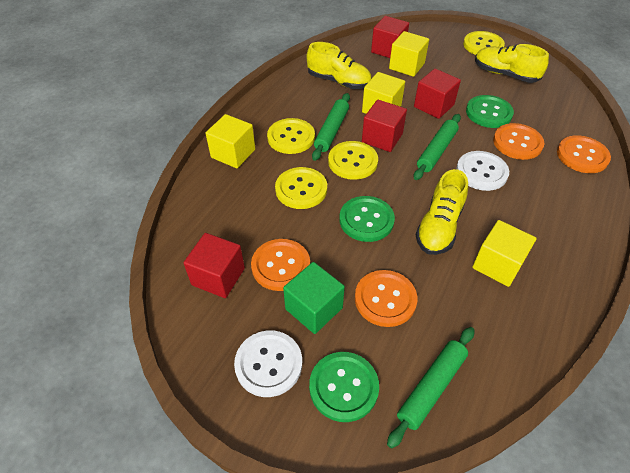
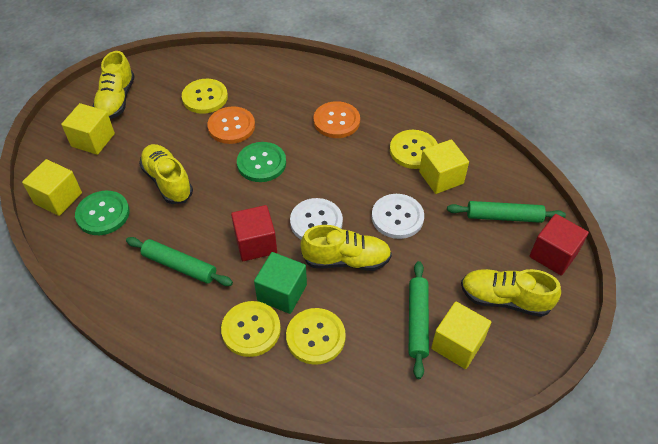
green button: 3 -> 2
orange button: 4 -> 2
red cube: 4 -> 2
yellow shoe: 3 -> 4

